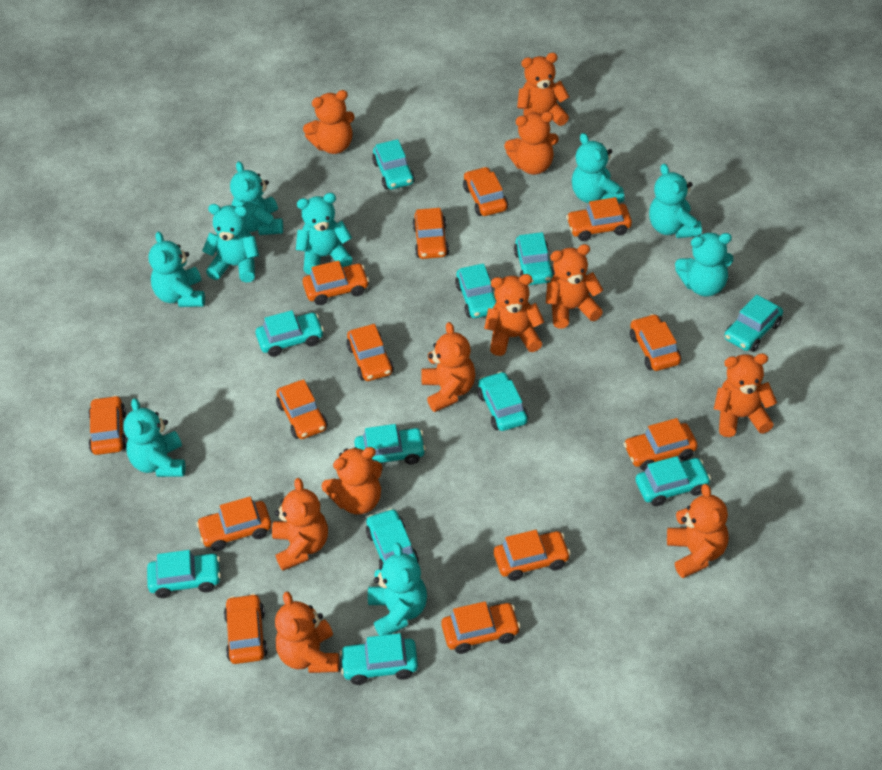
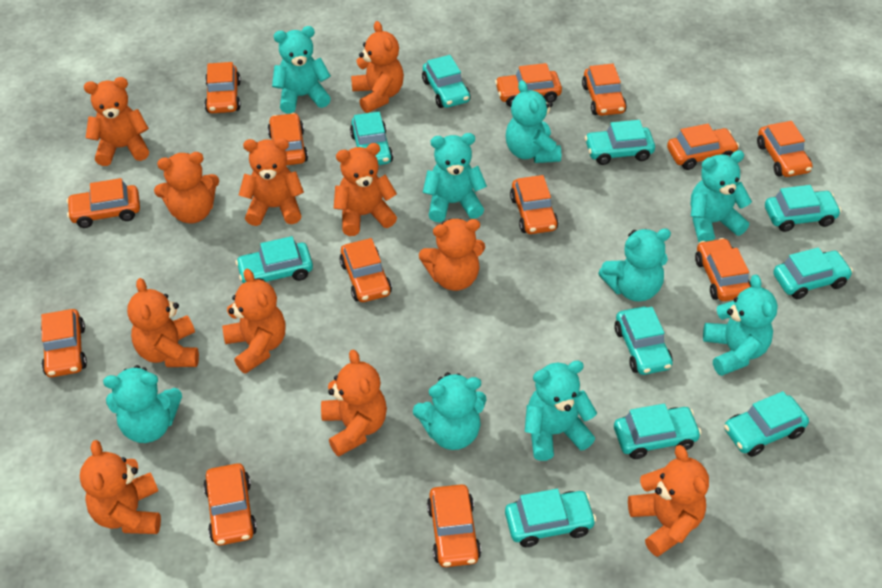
turquoise car: 11 -> 10

